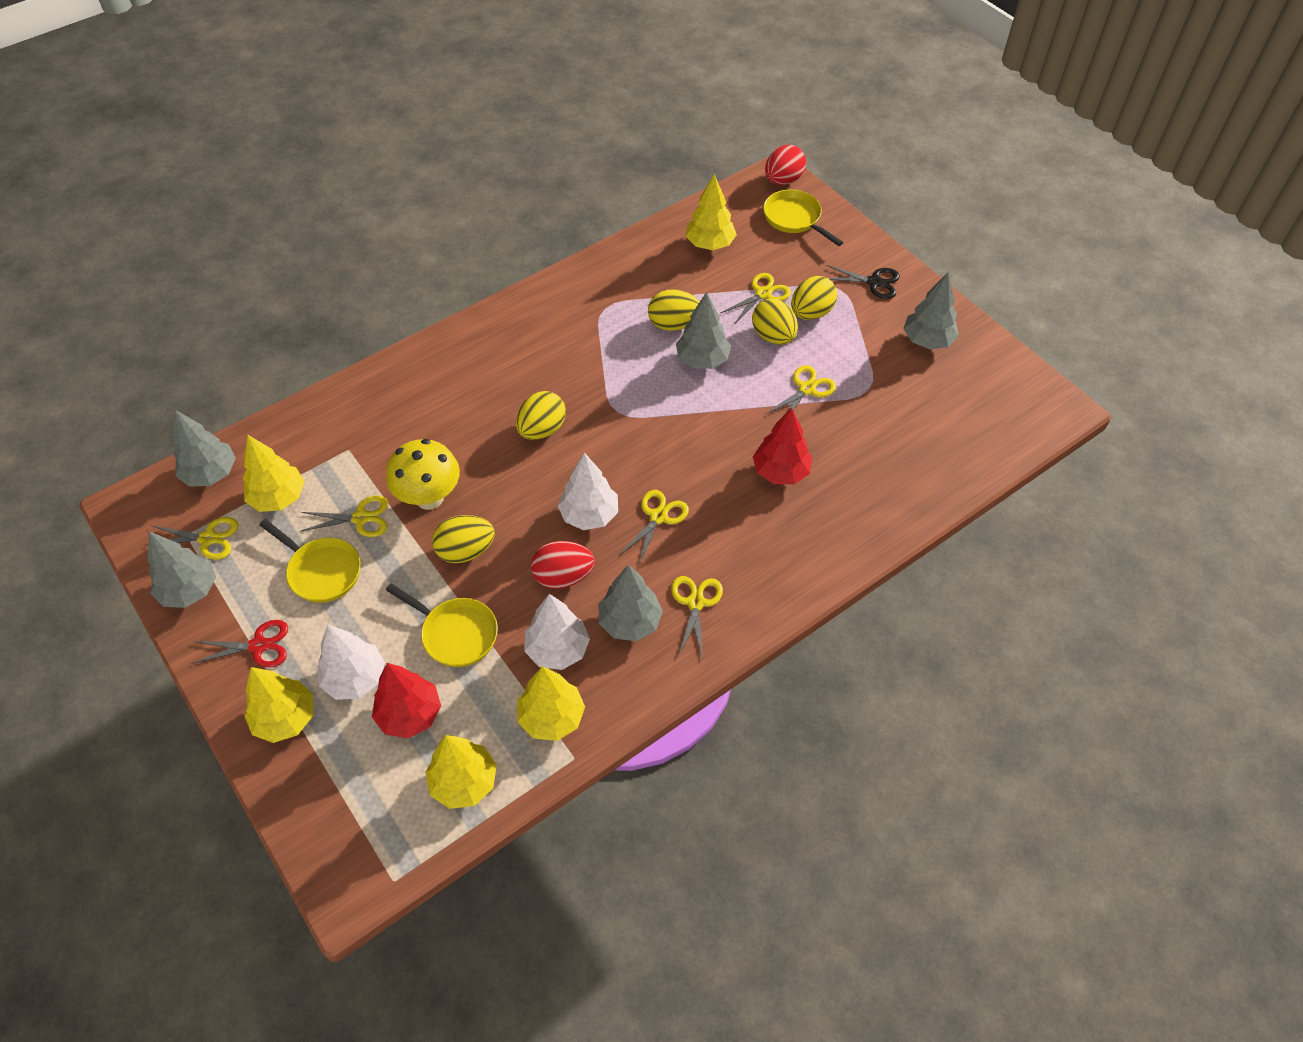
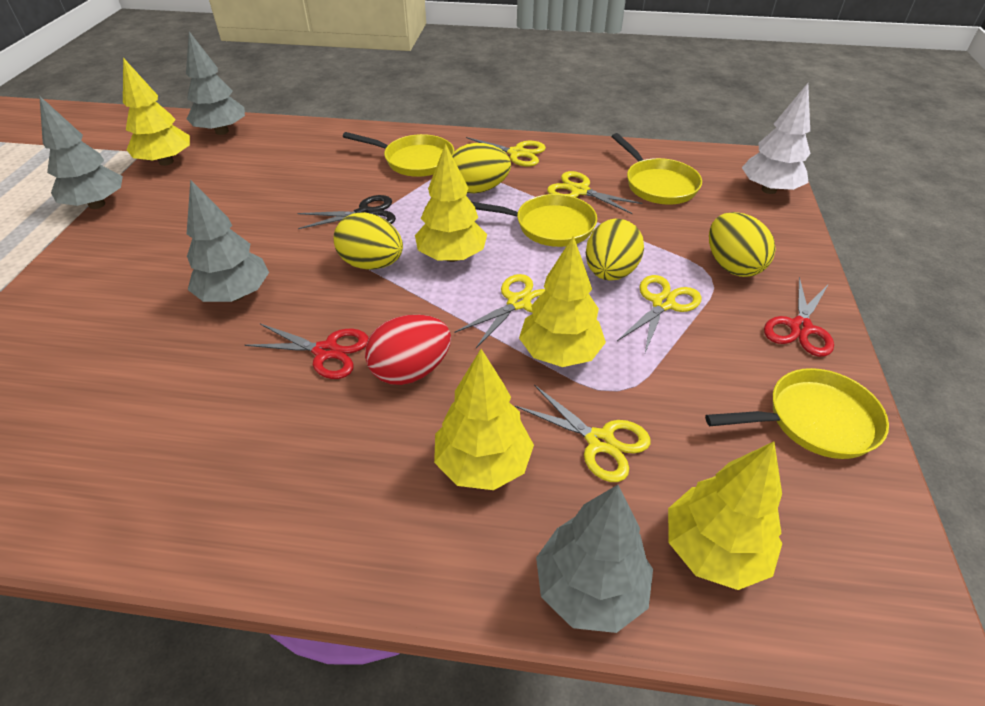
grey tree: 5 -> 4
red egg: 2 -> 1
red scissors: 1 -> 2
red tree: 2 -> 0
white tree: 3 -> 1
yellow egg: 5 -> 4
yellow mushroom: 1 -> 0
yellow pan: 3 -> 4
yellow scissors: 6 -> 5

